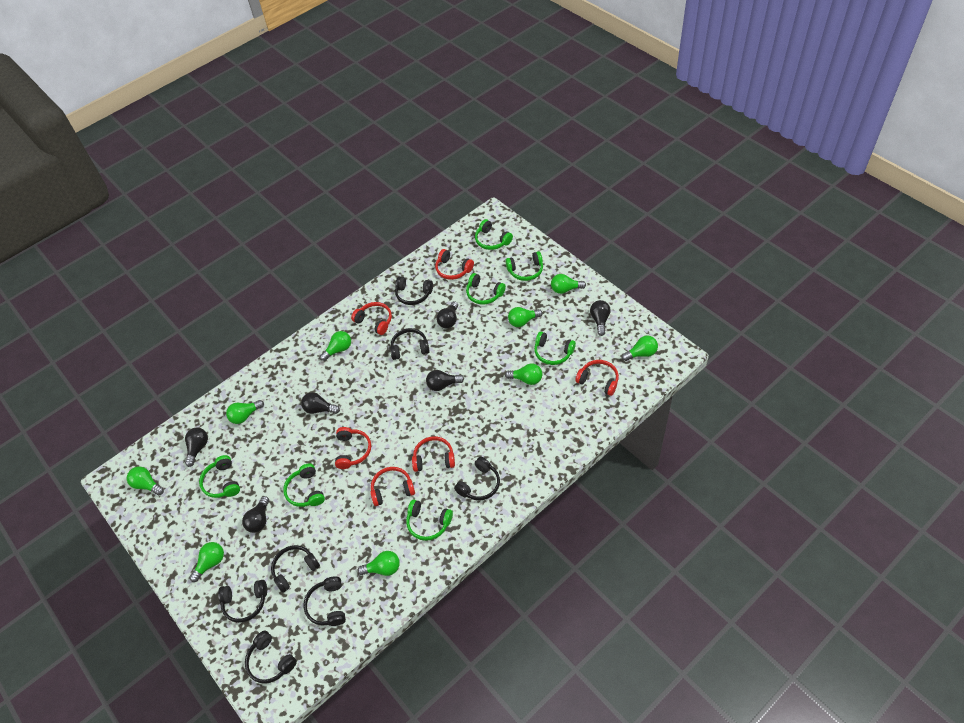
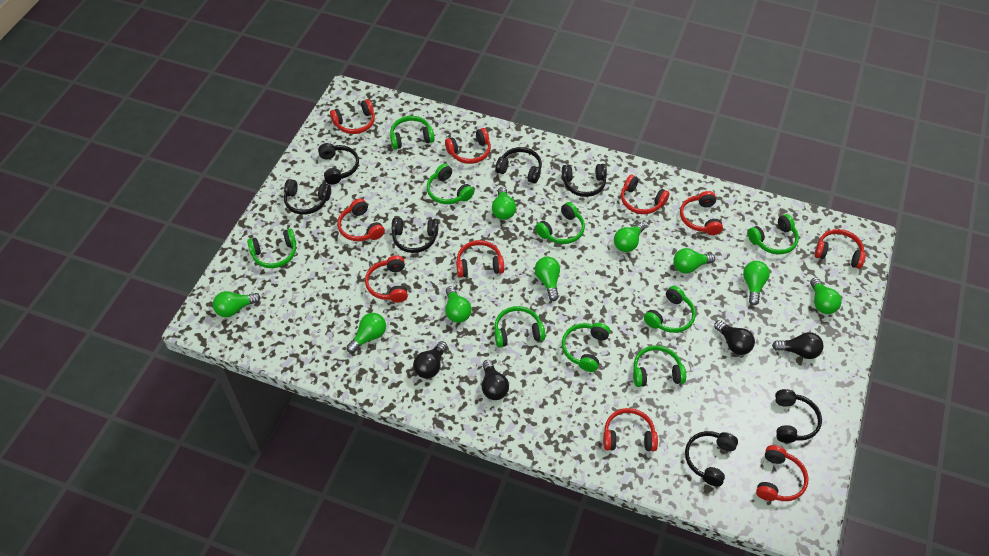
black light bulb: 6 -> 4
green headphones: 7 -> 9
red headphones: 6 -> 10

